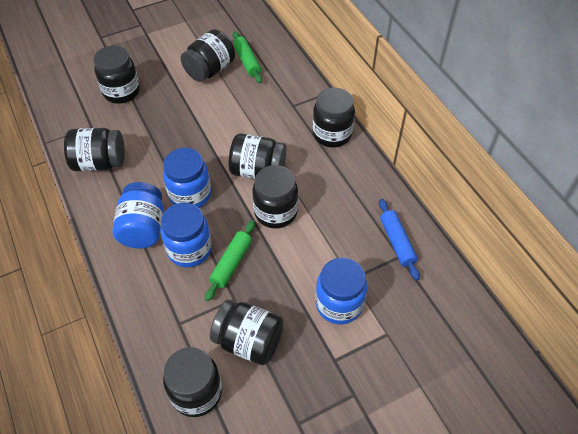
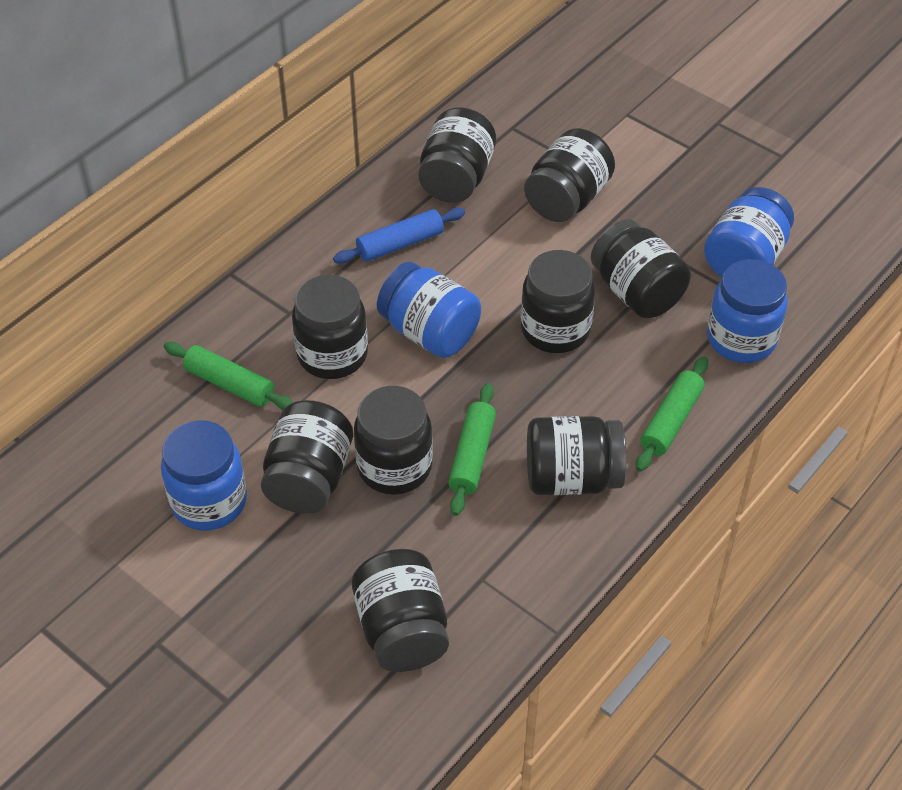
black jar: 8 -> 9
green rolling pin: 2 -> 3

